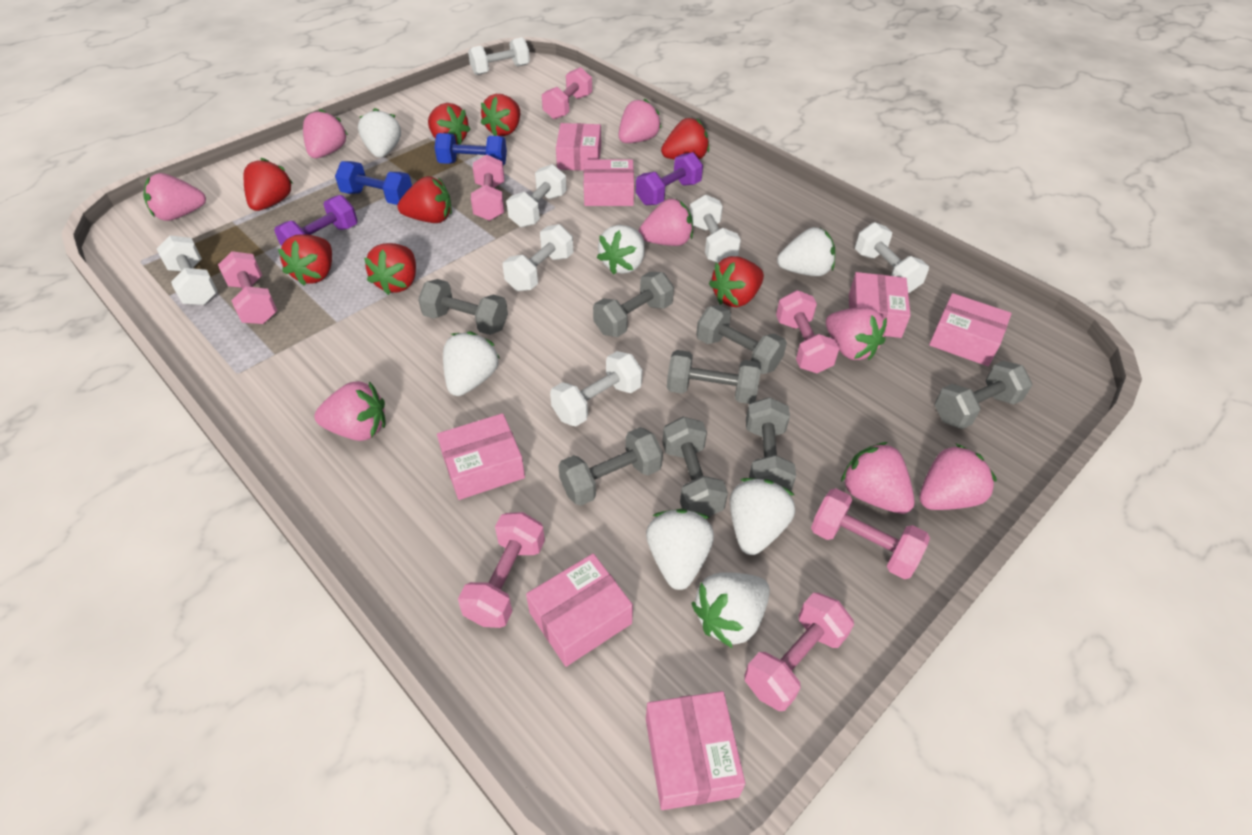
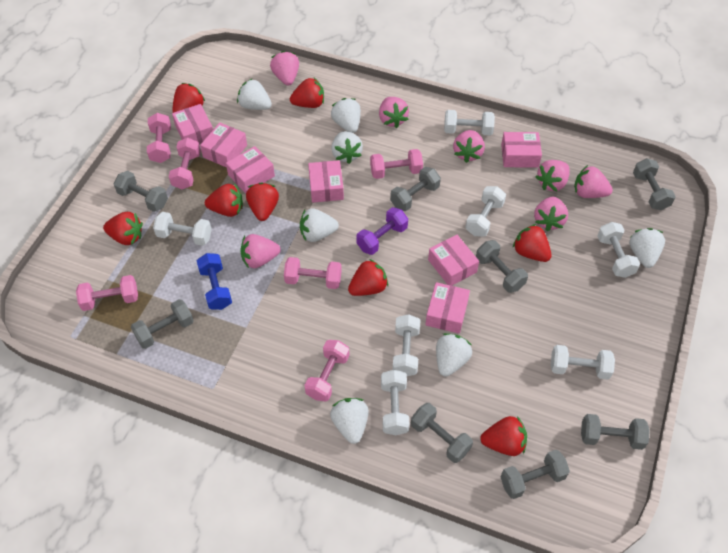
blue dumbbell: 2 -> 1
pink dumbbell: 7 -> 6
pink strawberry: 8 -> 7
purple dumbbell: 2 -> 1

